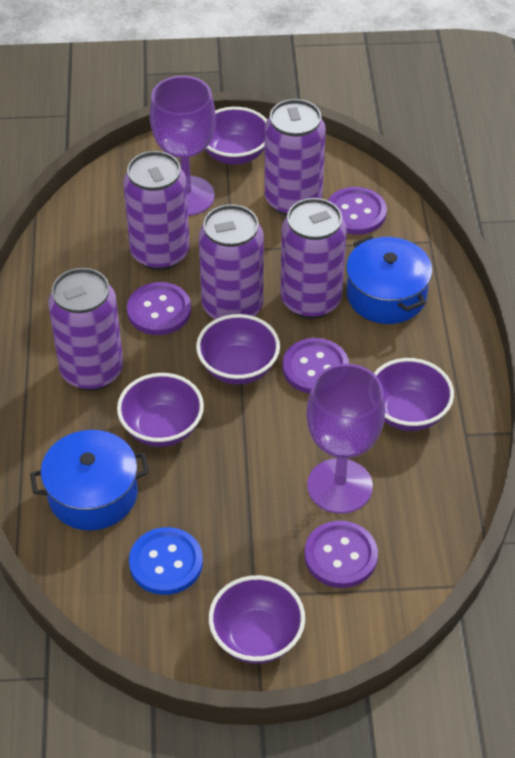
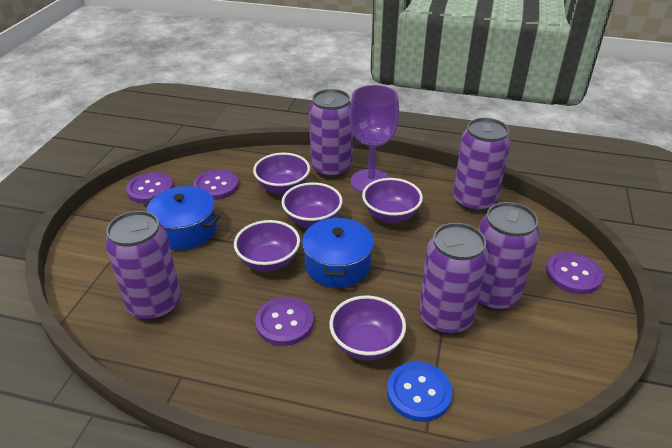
purple goblet: 2 -> 1

